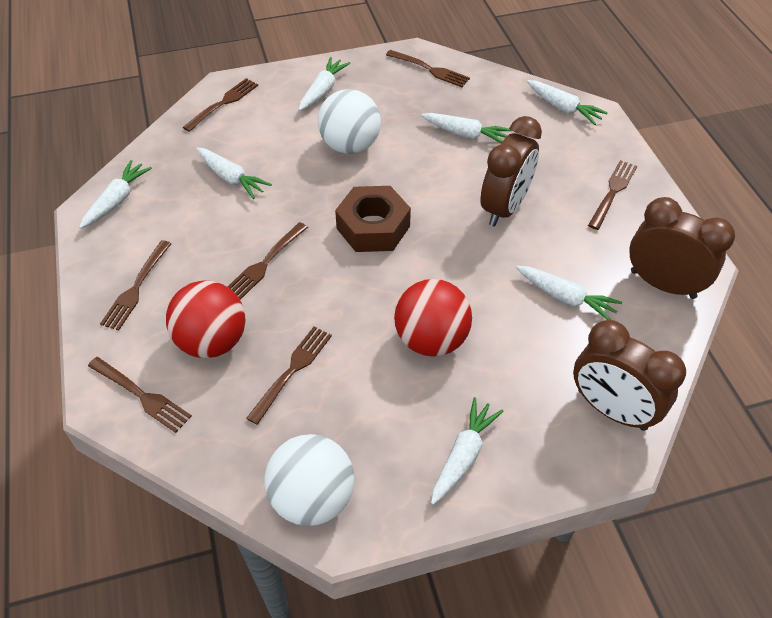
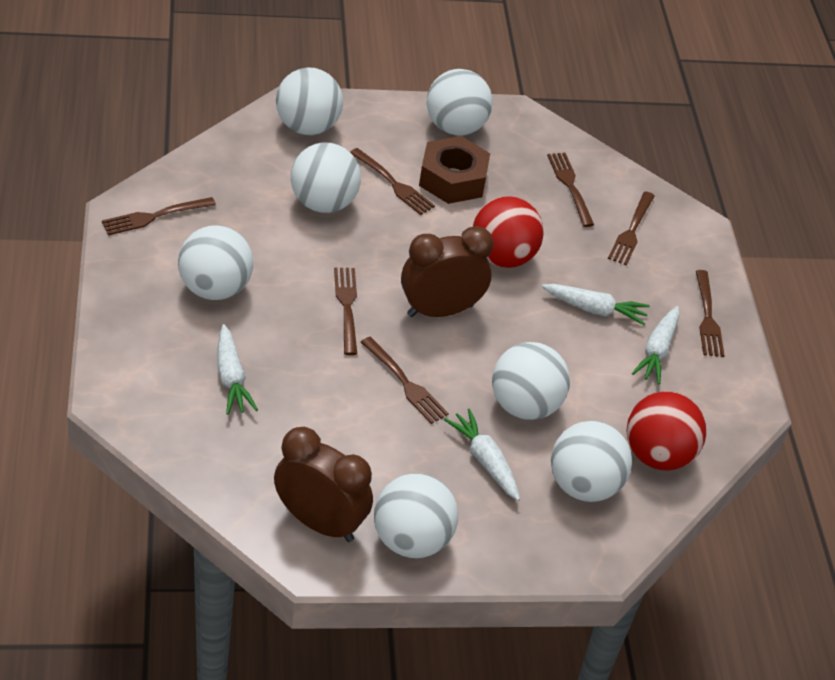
brown clock: 3 -> 2
white ball: 2 -> 7
white carrot: 7 -> 4

